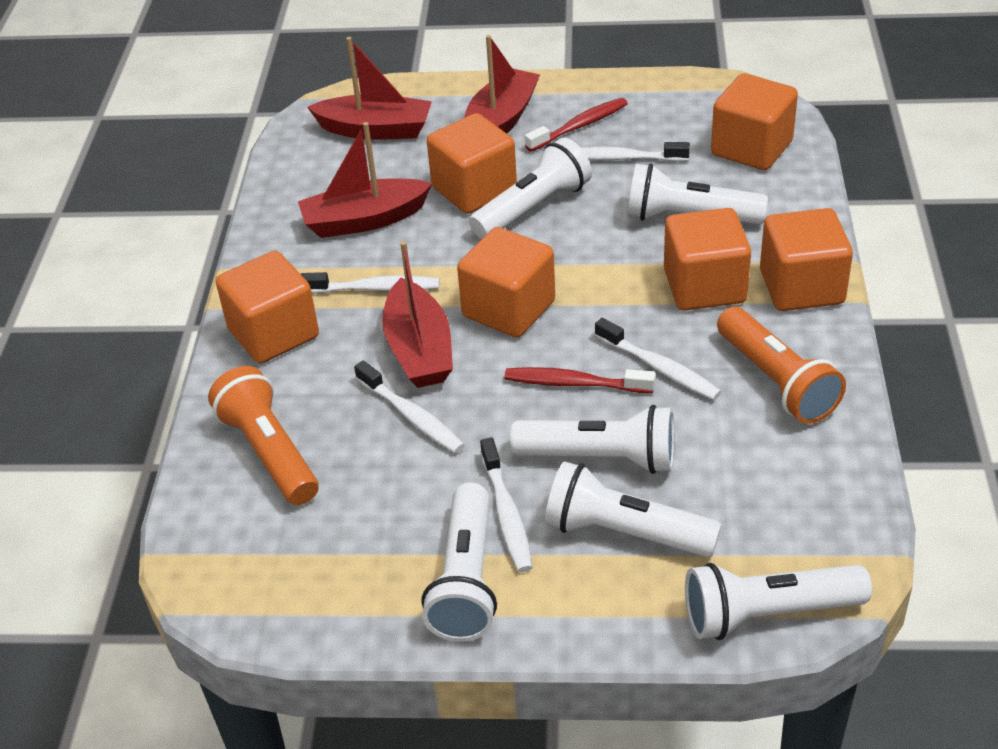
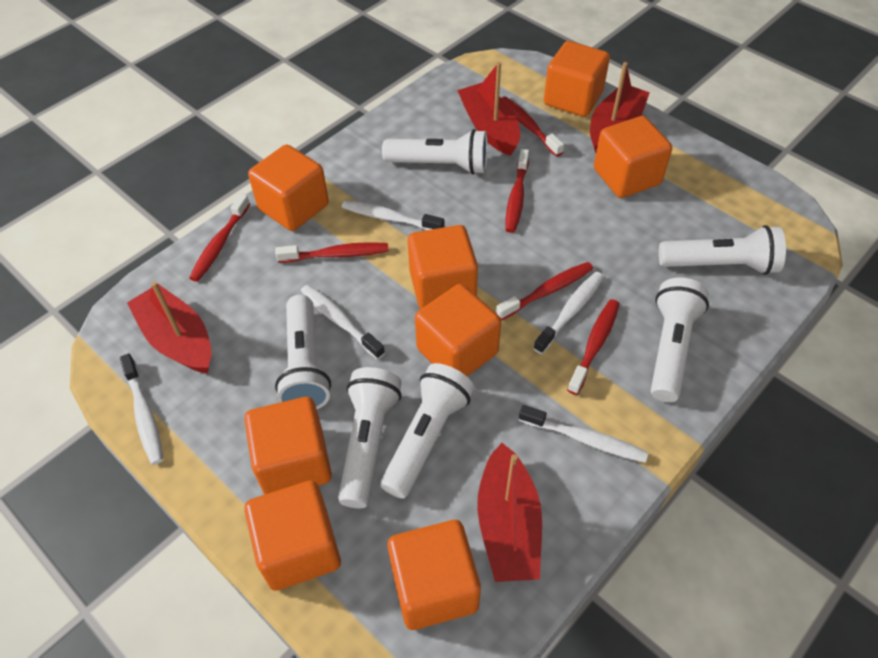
orange cube: 6 -> 8
orange flashlight: 2 -> 0
red toothbrush: 2 -> 6

